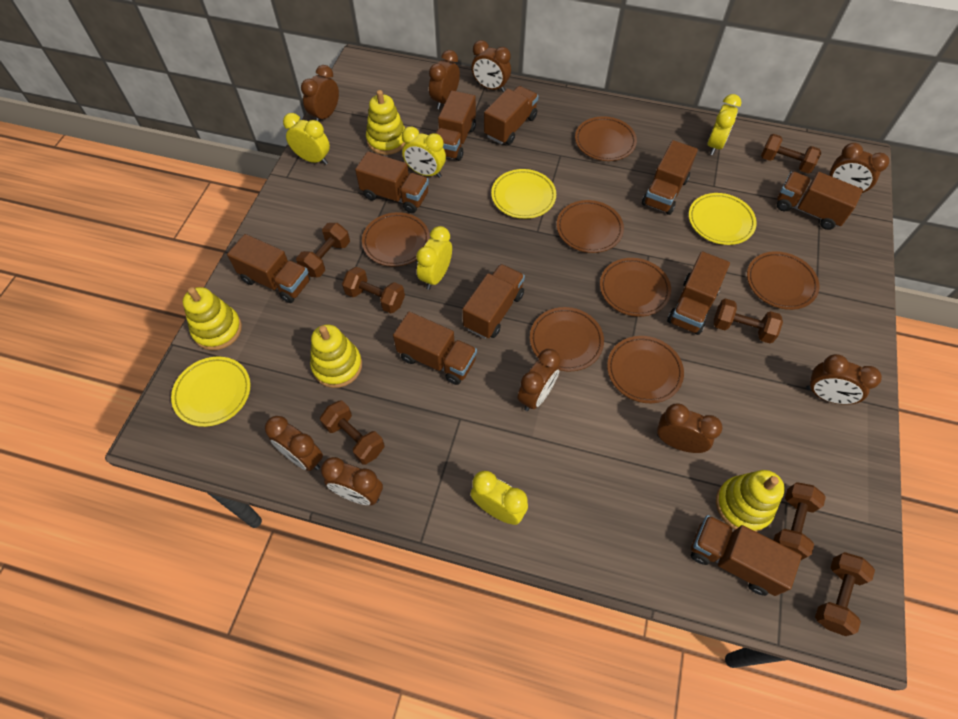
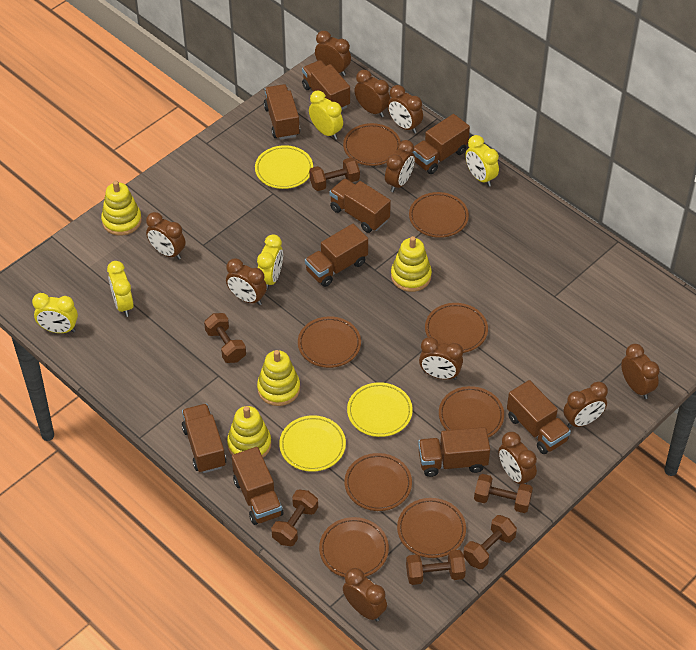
brown clock: 9 -> 11
brown dumbbell: 7 -> 6
brown plate: 7 -> 8
brown truck: 10 -> 9

